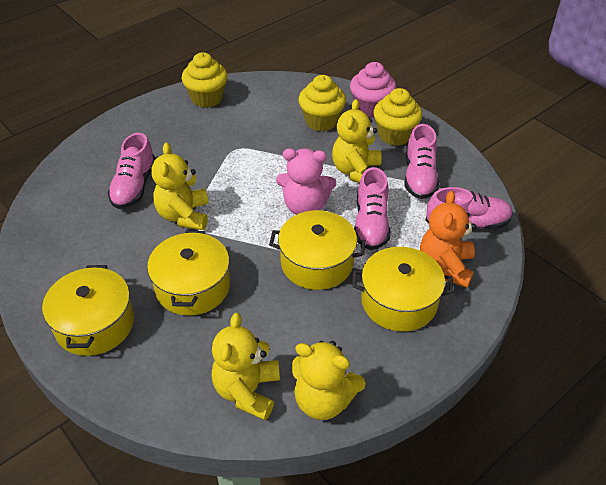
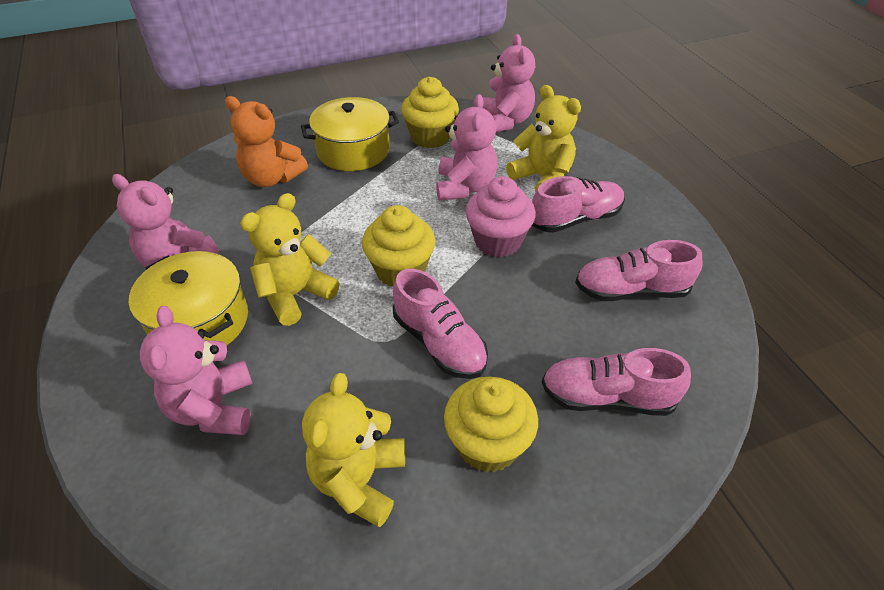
pink teddy bear: 1 -> 4
yellow pot: 4 -> 2
yellow teddy bear: 4 -> 3

